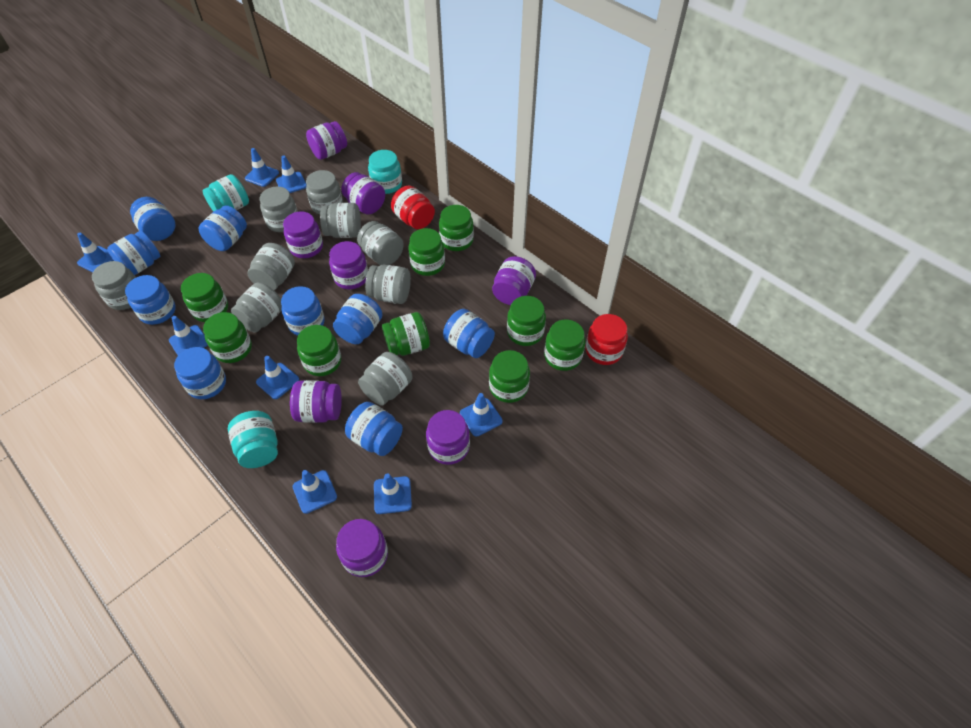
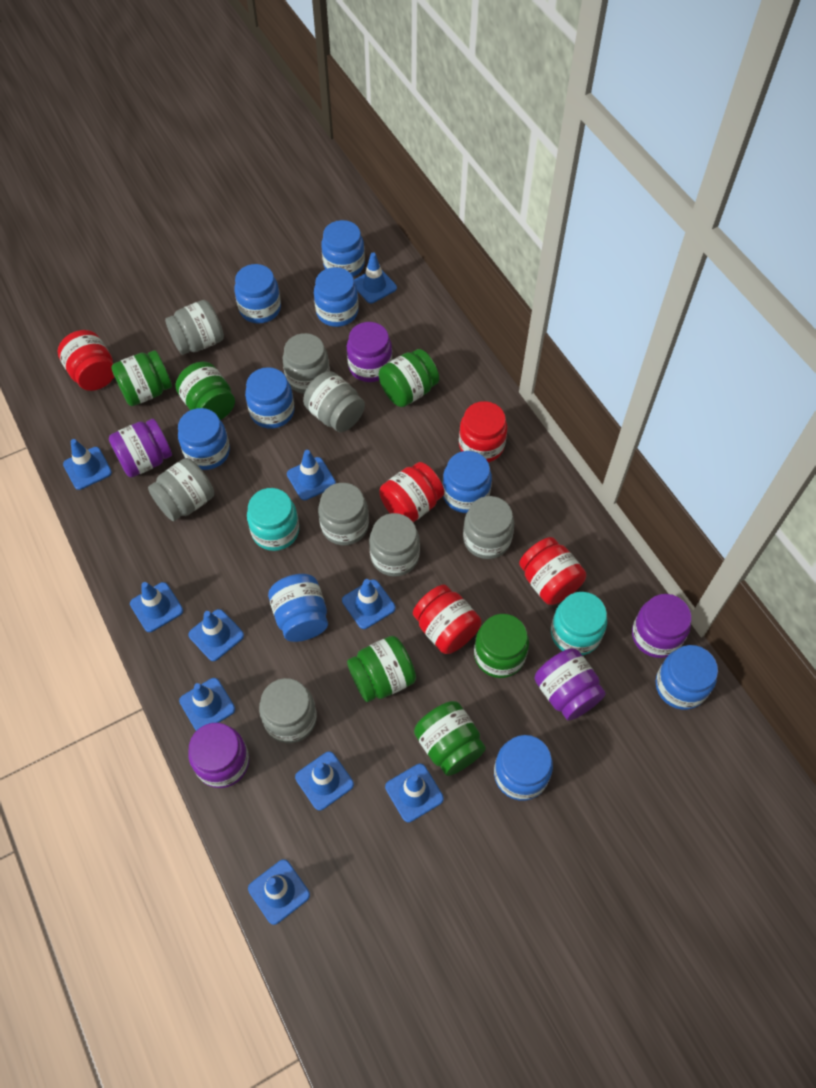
blue traffic cone: 8 -> 10
green jar: 9 -> 6
grey jar: 9 -> 8
purple jar: 8 -> 5
red jar: 2 -> 5
turquoise jar: 3 -> 2

